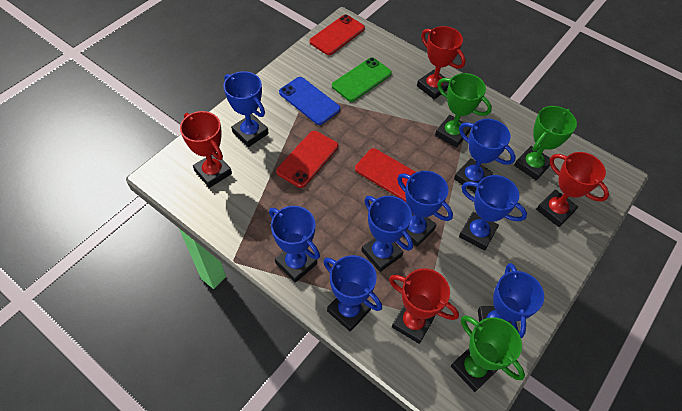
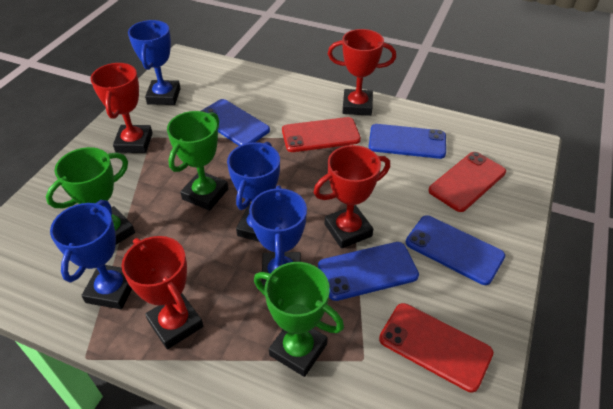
blue phone: 1 -> 4
blue trophy: 8 -> 4
green phone: 1 -> 0

